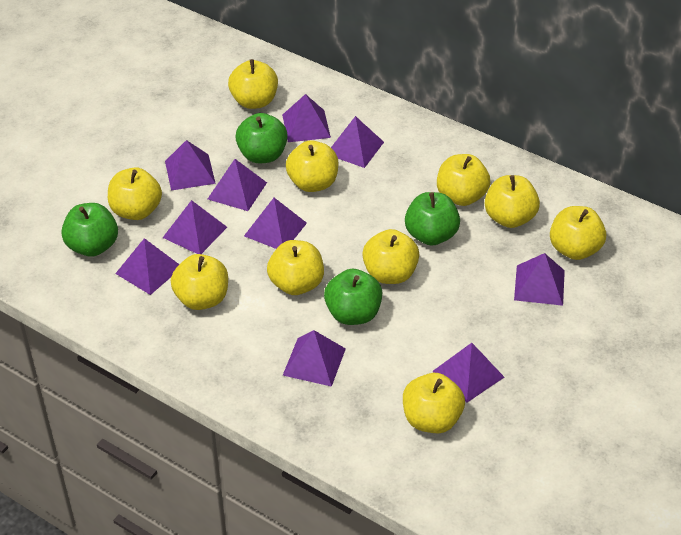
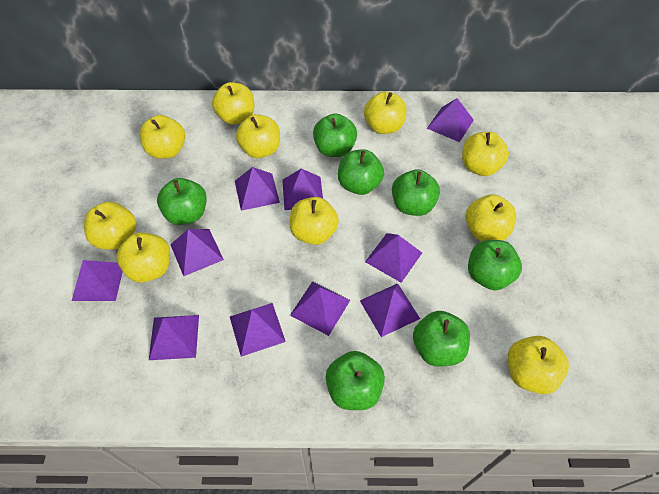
green apple: 4 -> 7

